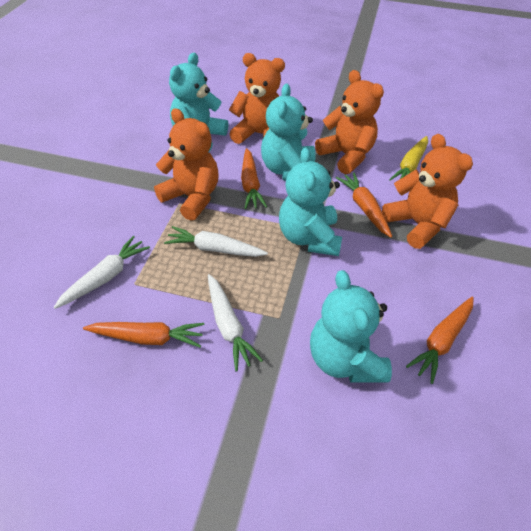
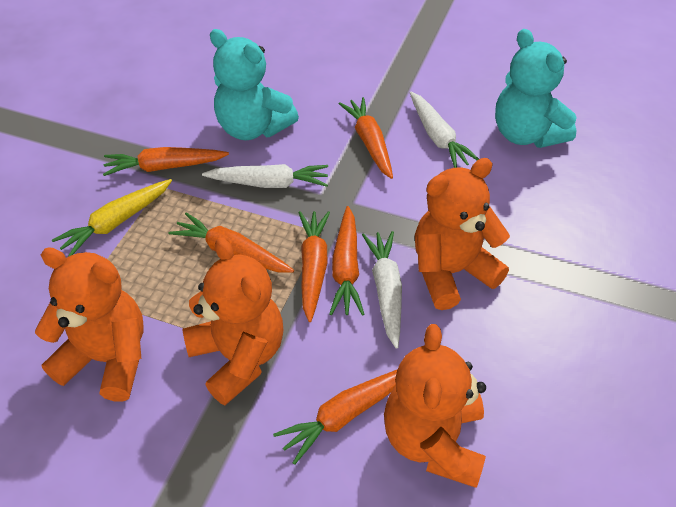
orange carrot: 4 -> 6
turquoise teddy bear: 4 -> 2

